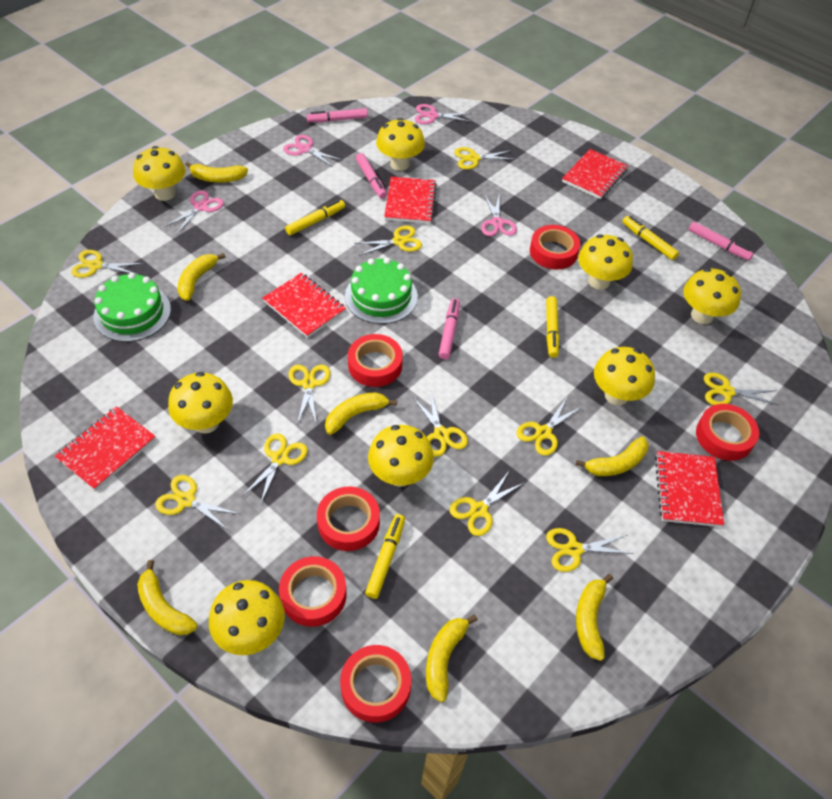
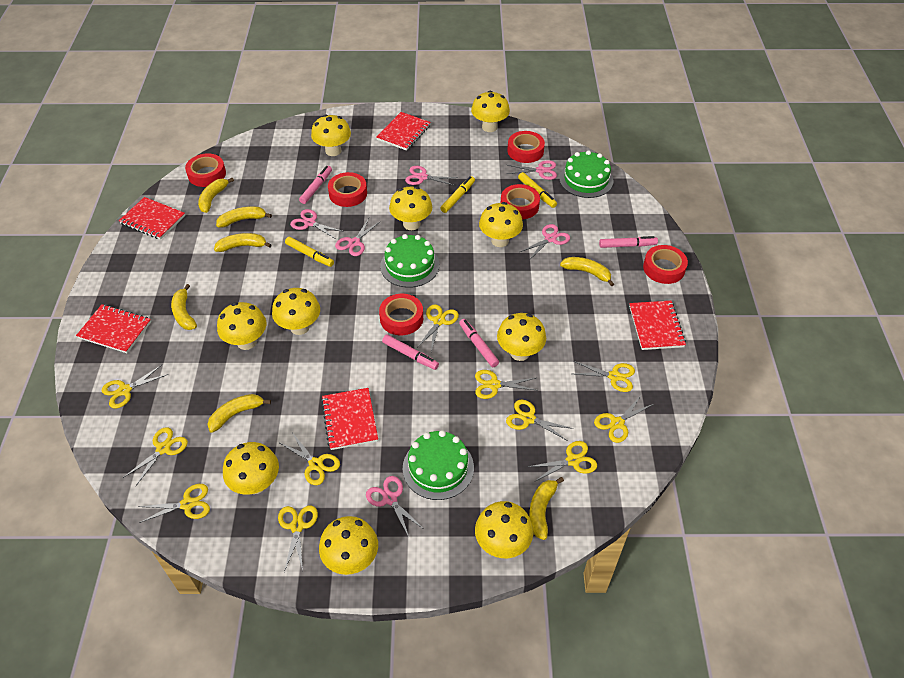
green cake: 2 -> 3
pink scissors: 4 -> 6
yellow marker: 4 -> 3
yellow mushroom: 8 -> 10

